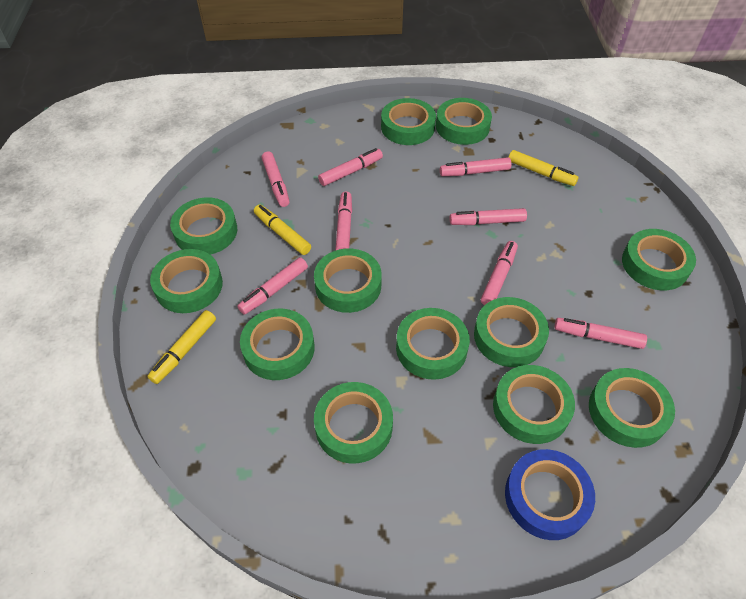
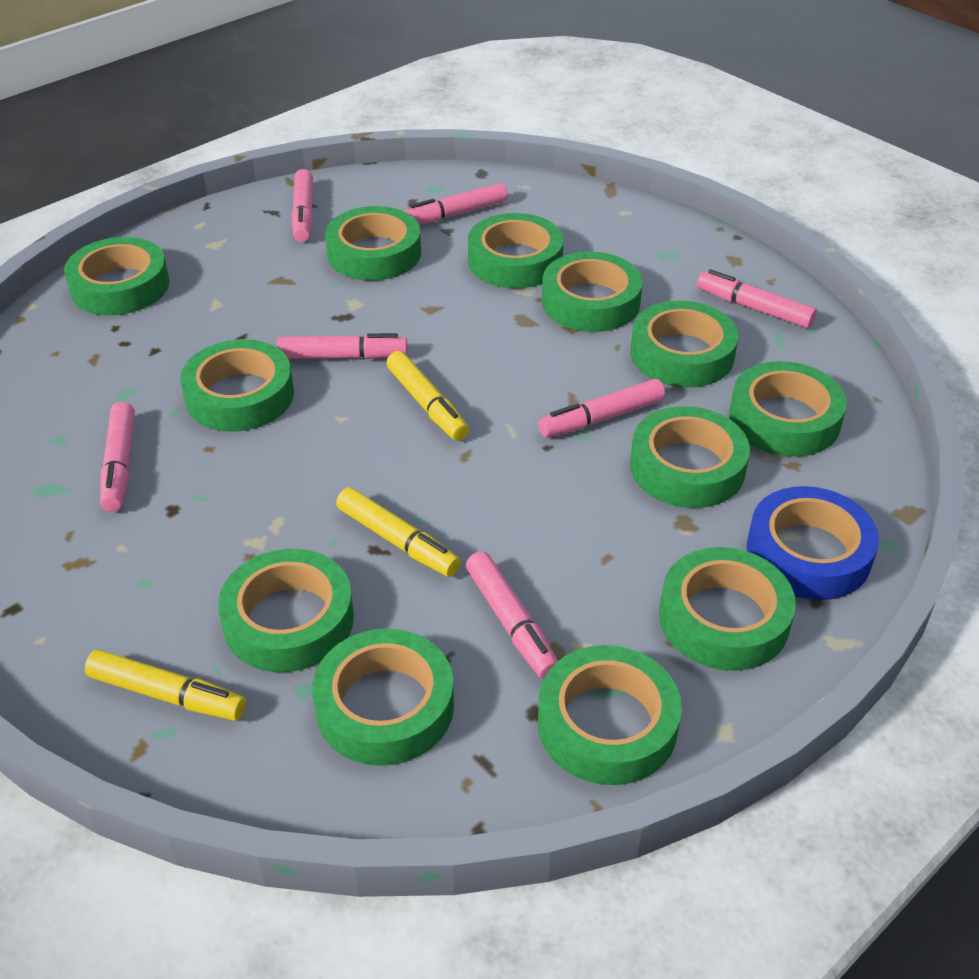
pink marker: 8 -> 7

